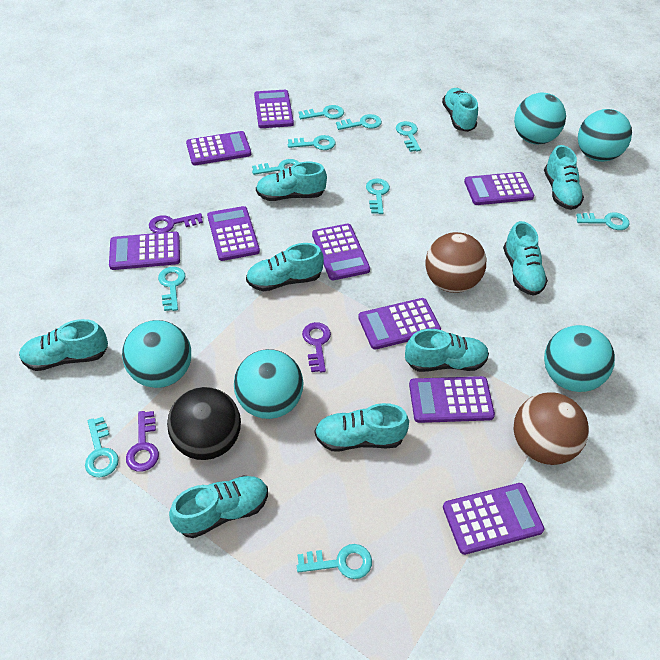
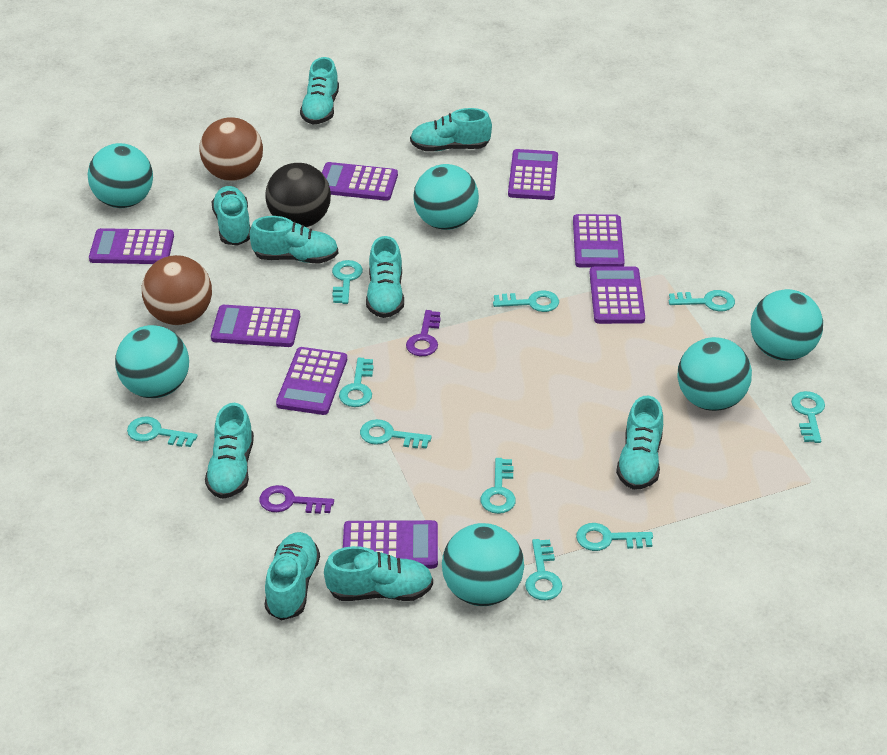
purple calculator: 9 -> 8
purple key: 3 -> 2
turquoise ball: 5 -> 6

